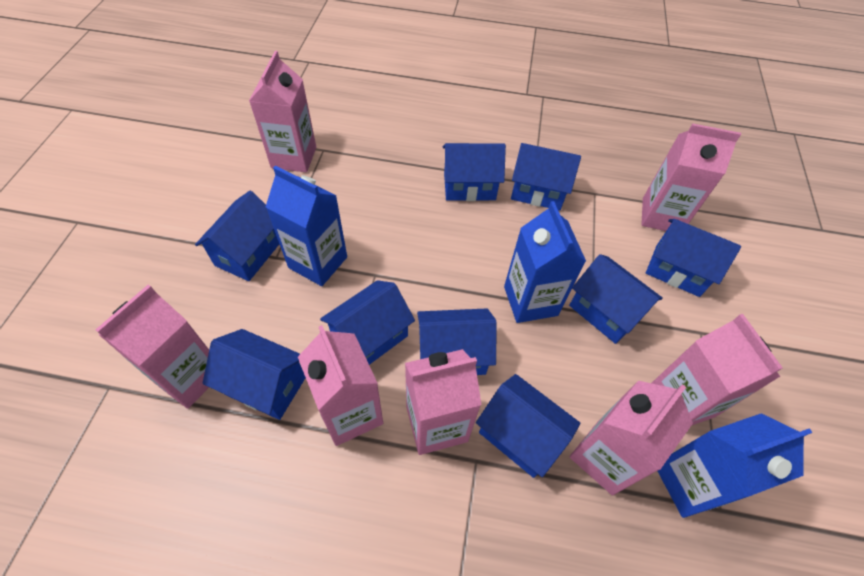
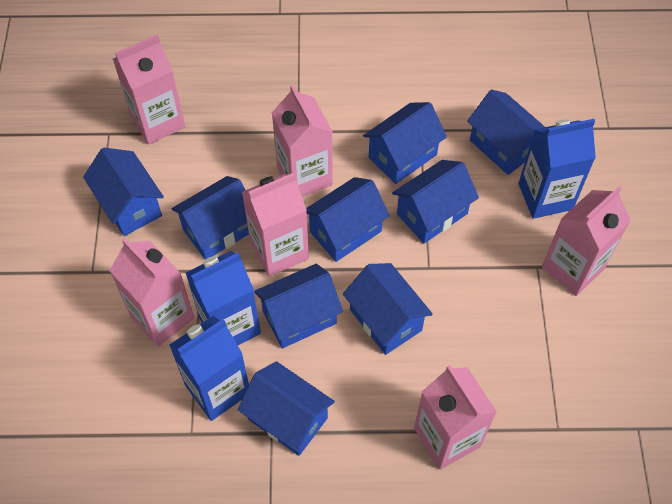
pink carton: 7 -> 6

